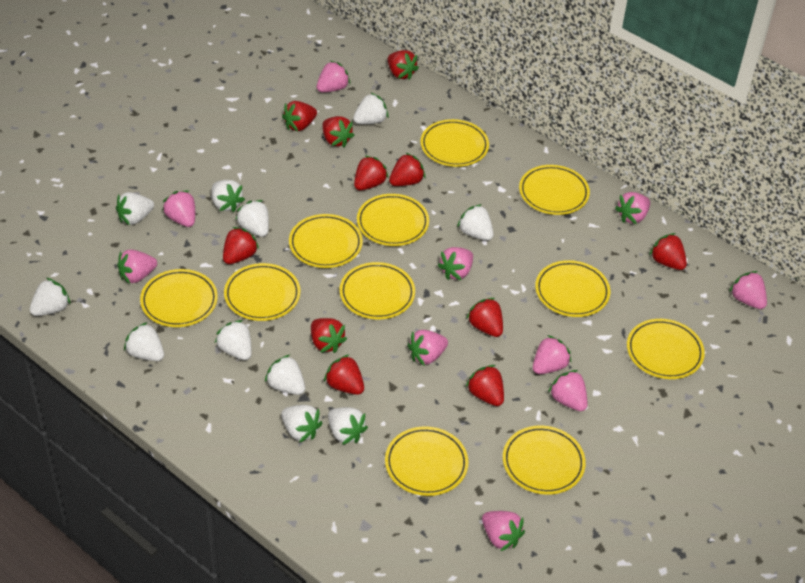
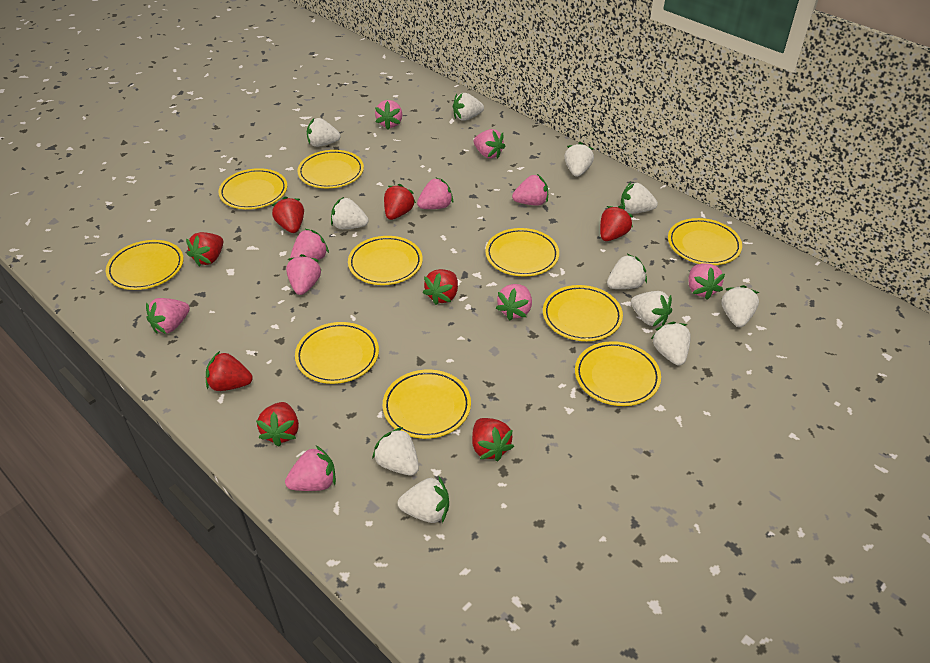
red strawberry: 11 -> 8
yellow plate: 11 -> 10

